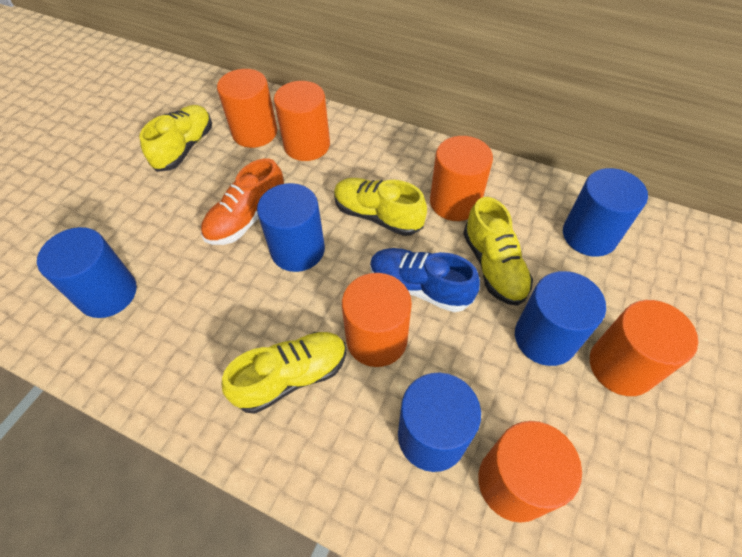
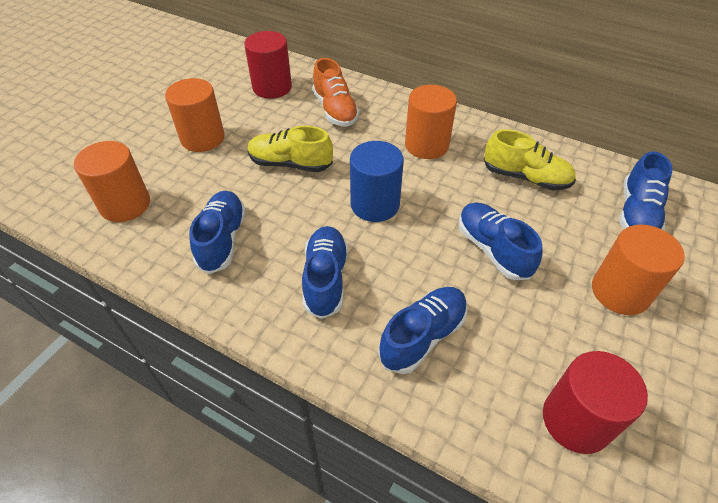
blue cylinder: 5 -> 1
blue shoe: 1 -> 5
orange cylinder: 6 -> 4
red cylinder: 0 -> 2
yellow shoe: 4 -> 2

